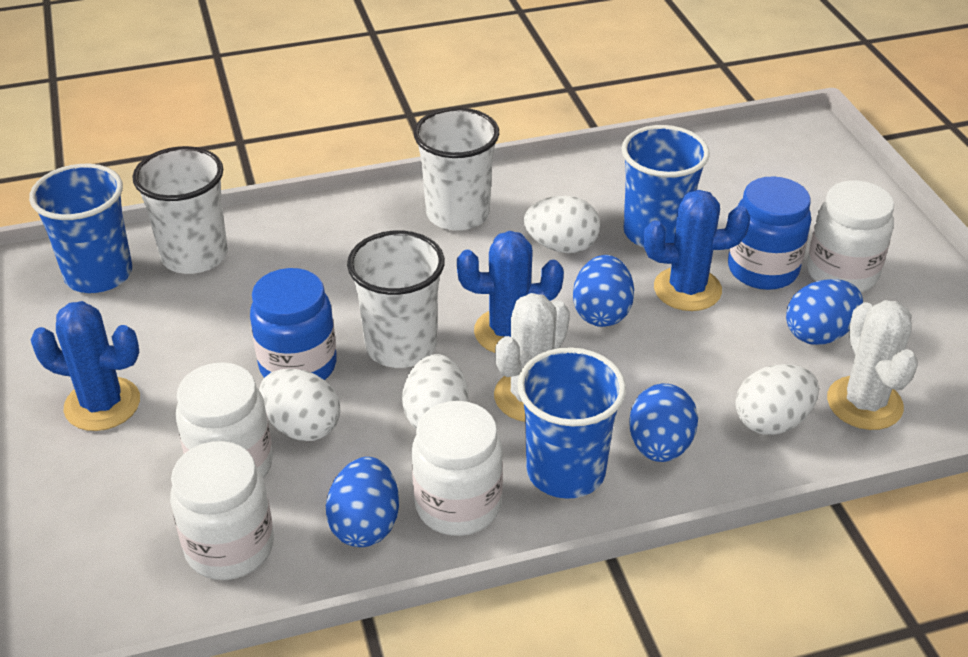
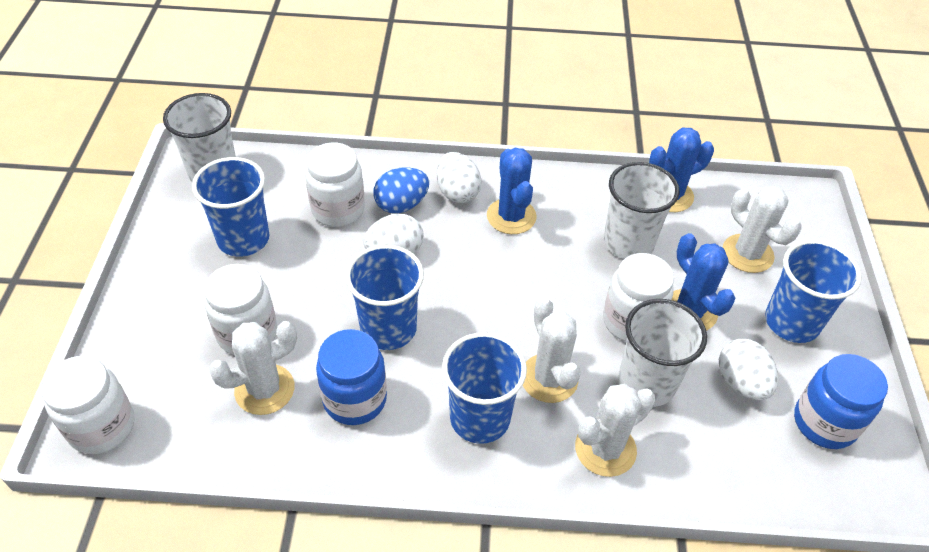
blue cup: 3 -> 4
blue egg: 4 -> 1
white cactus: 2 -> 4
white egg: 4 -> 3

